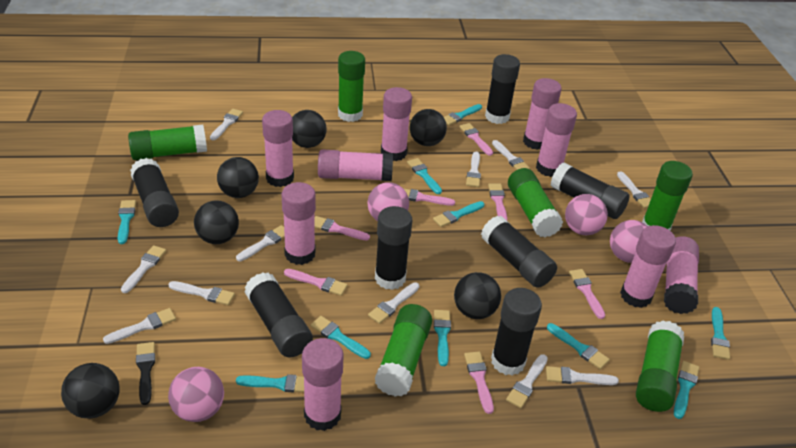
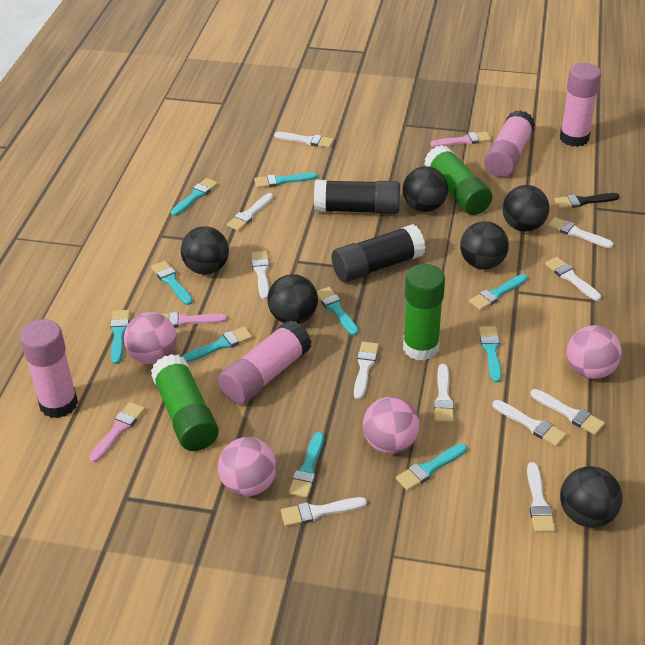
black glue stick: 7 -> 2
green glue stick: 6 -> 3
pink brush: 7 -> 3
pink glue stick: 9 -> 4

